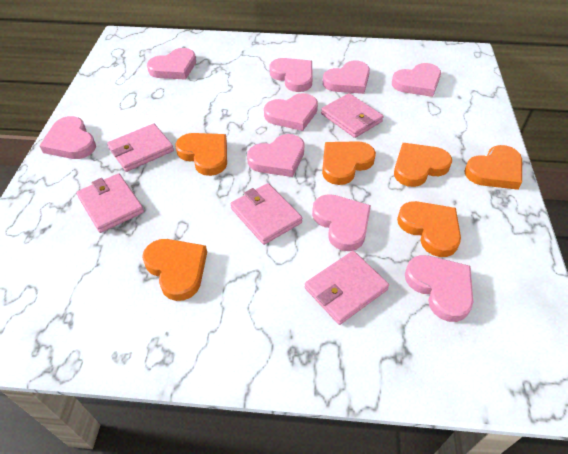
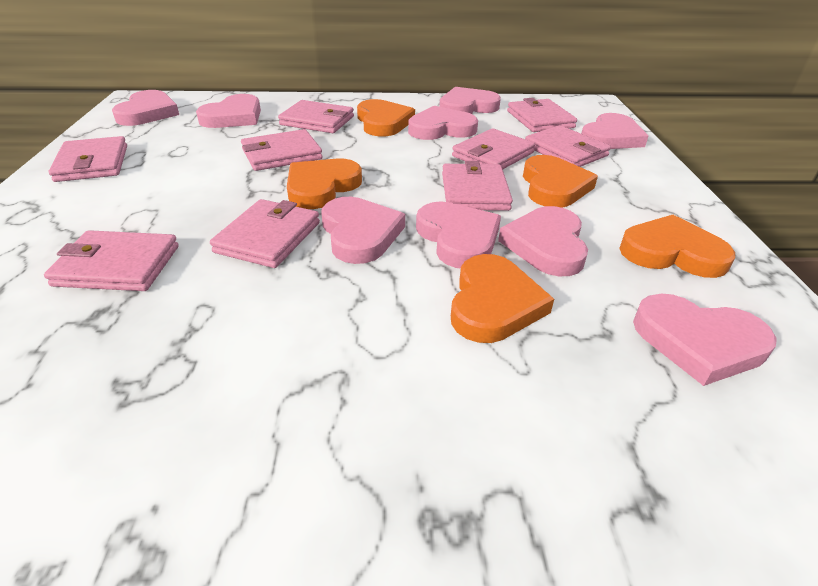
orange heart: 6 -> 5
pink wallet: 5 -> 9

